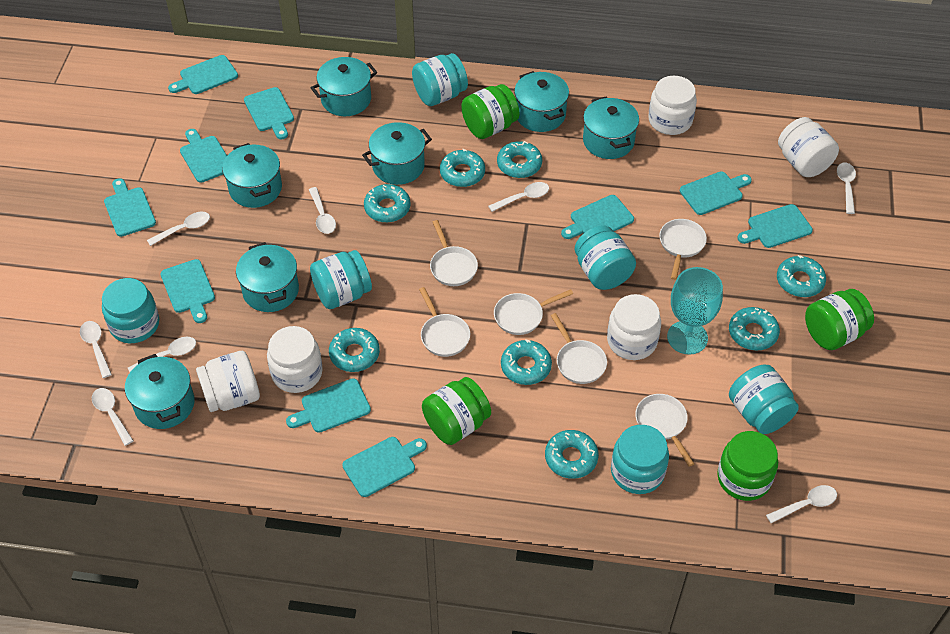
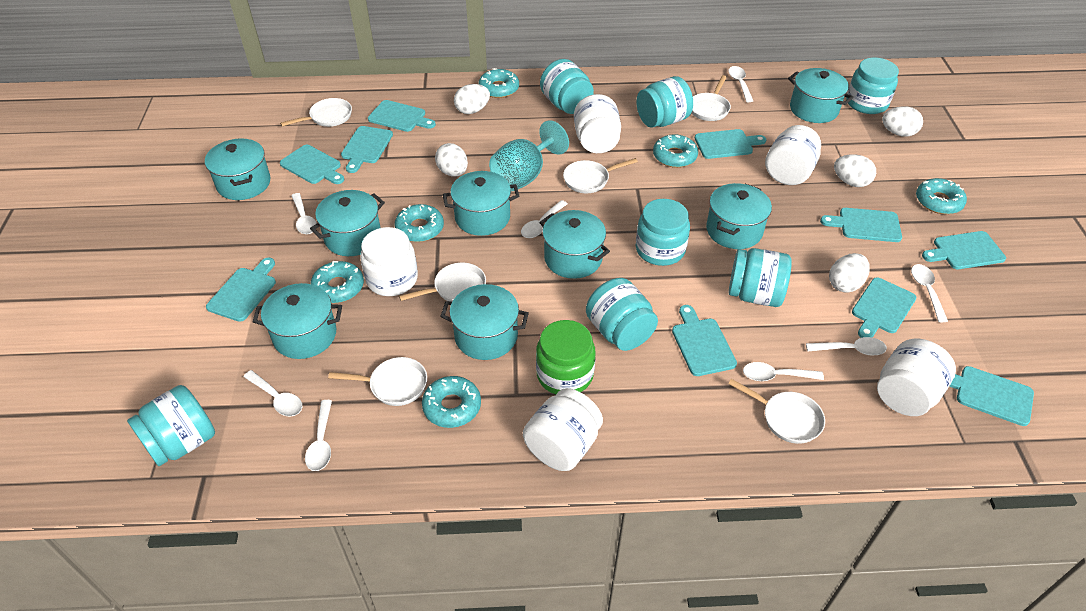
green jar: 4 -> 1
turquoise donut: 8 -> 6
turquoise jar: 6 -> 7
turquoise pot: 7 -> 8
white egg: 0 -> 5

